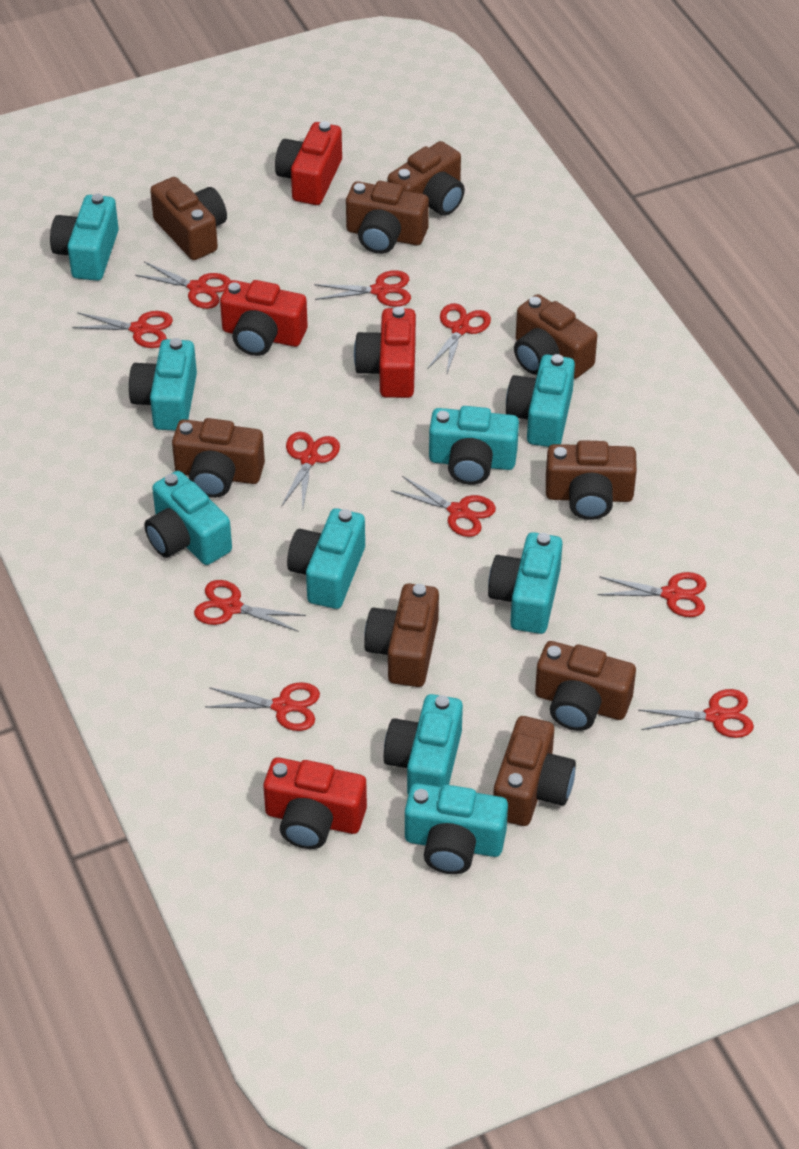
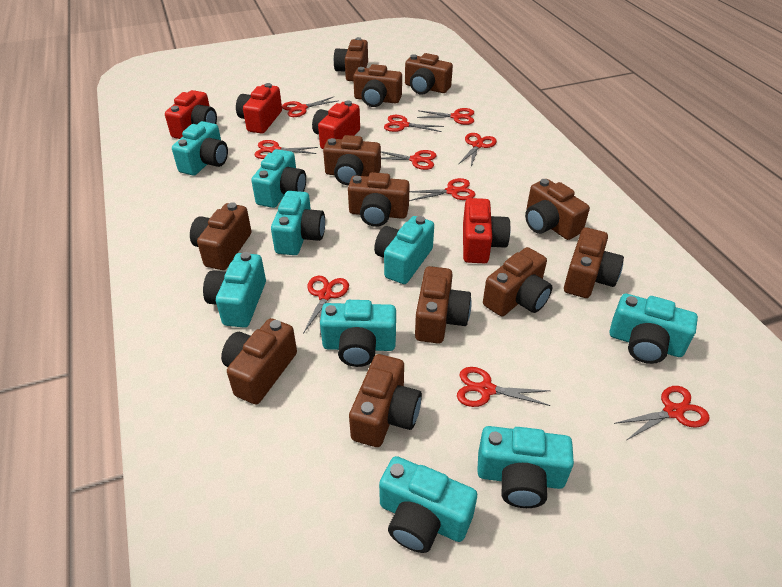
brown camera: 9 -> 12

